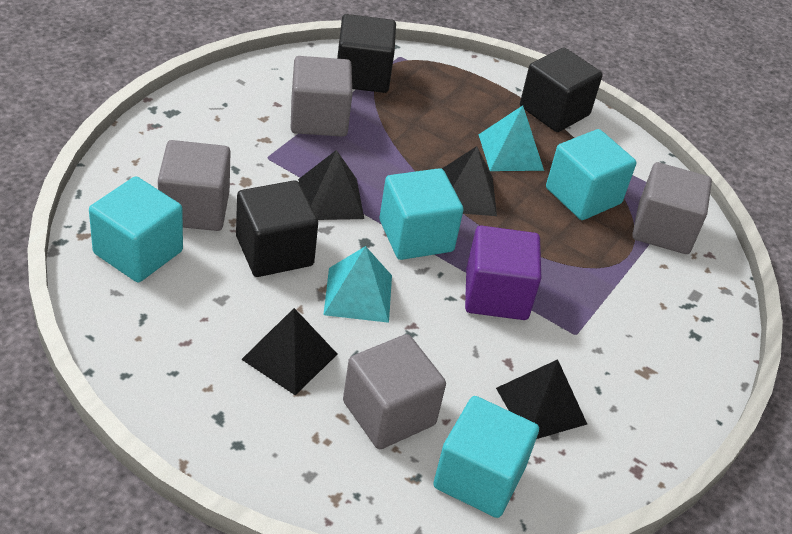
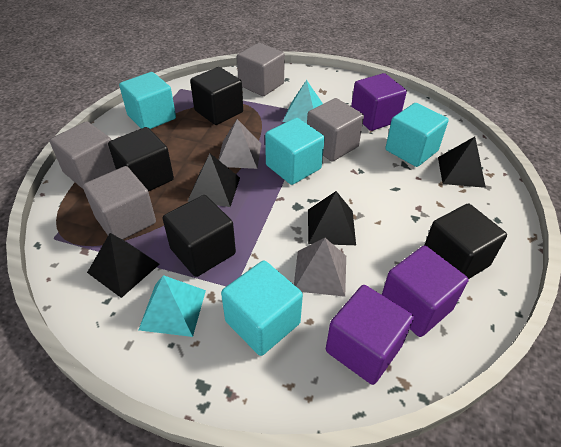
black cube: 3 -> 4
grey pyramid: 0 -> 2
purple cube: 1 -> 3

